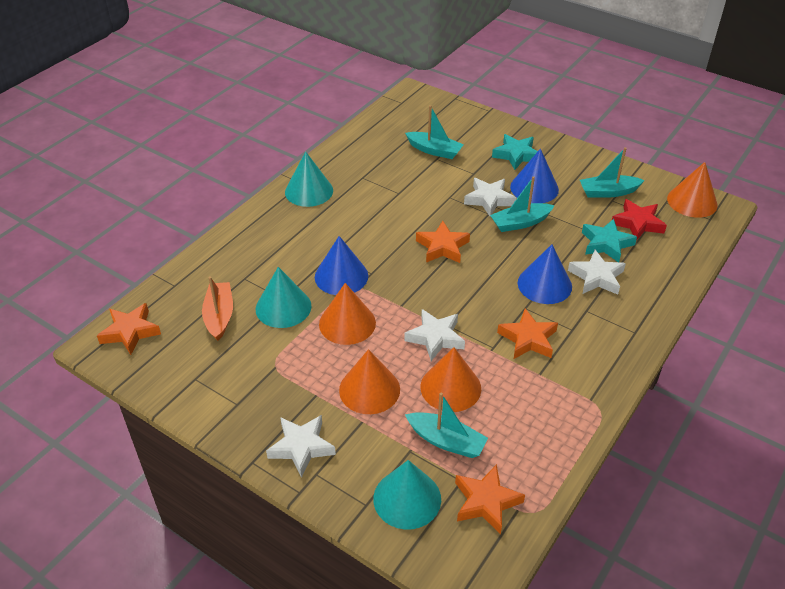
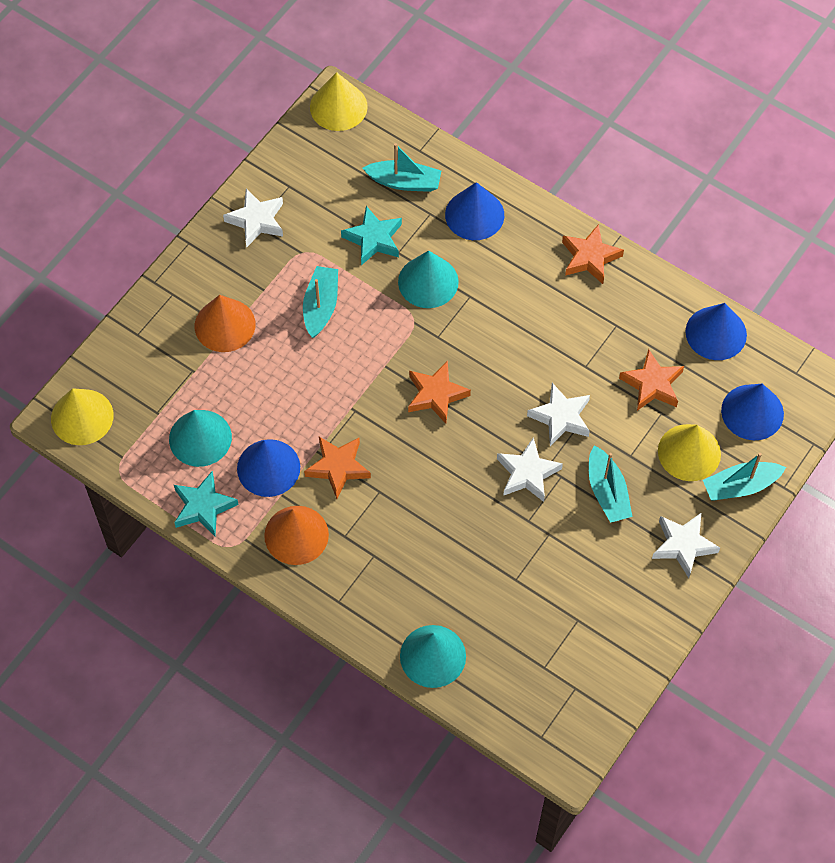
blue cone: 3 -> 4
orange boat: 1 -> 0
orange cone: 4 -> 2
red star: 1 -> 0
yellow cone: 0 -> 3

